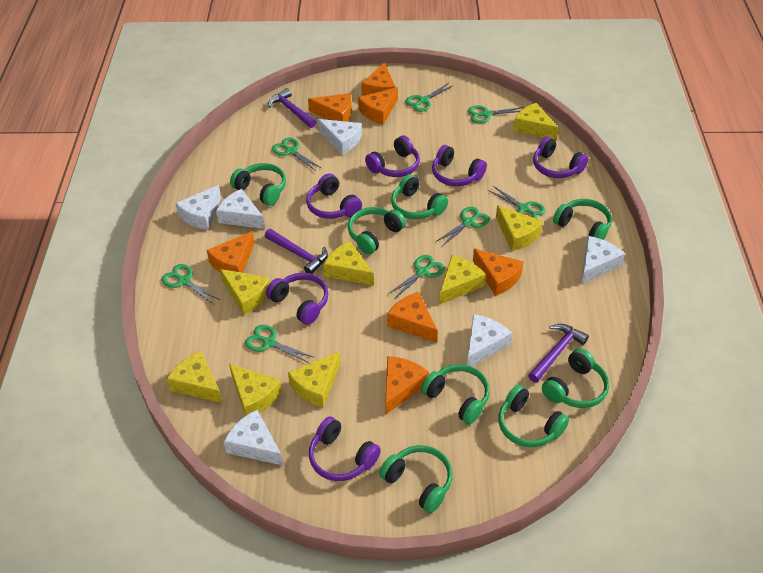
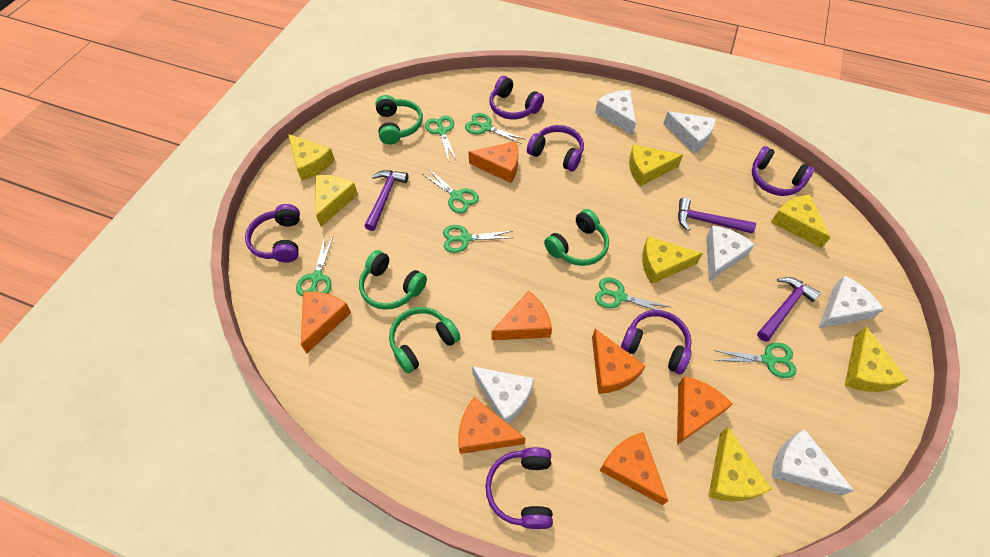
green headphones: 8 -> 4
green scissors: 8 -> 7
yellow cheese: 8 -> 7

